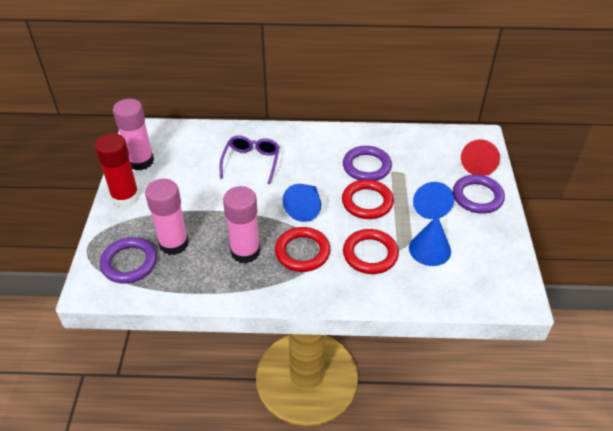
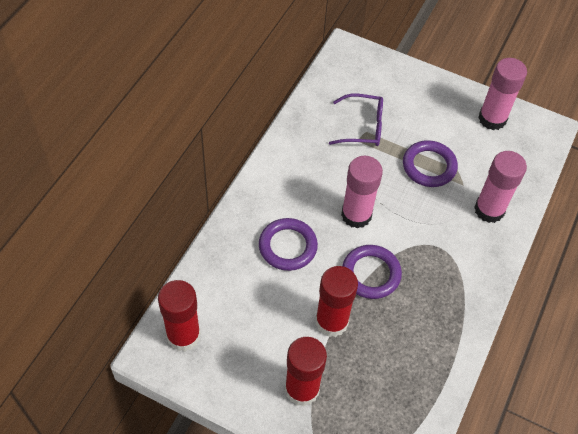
blue cone: 3 -> 0
red cone: 1 -> 0
red glue stick: 1 -> 3
red ring: 3 -> 0

